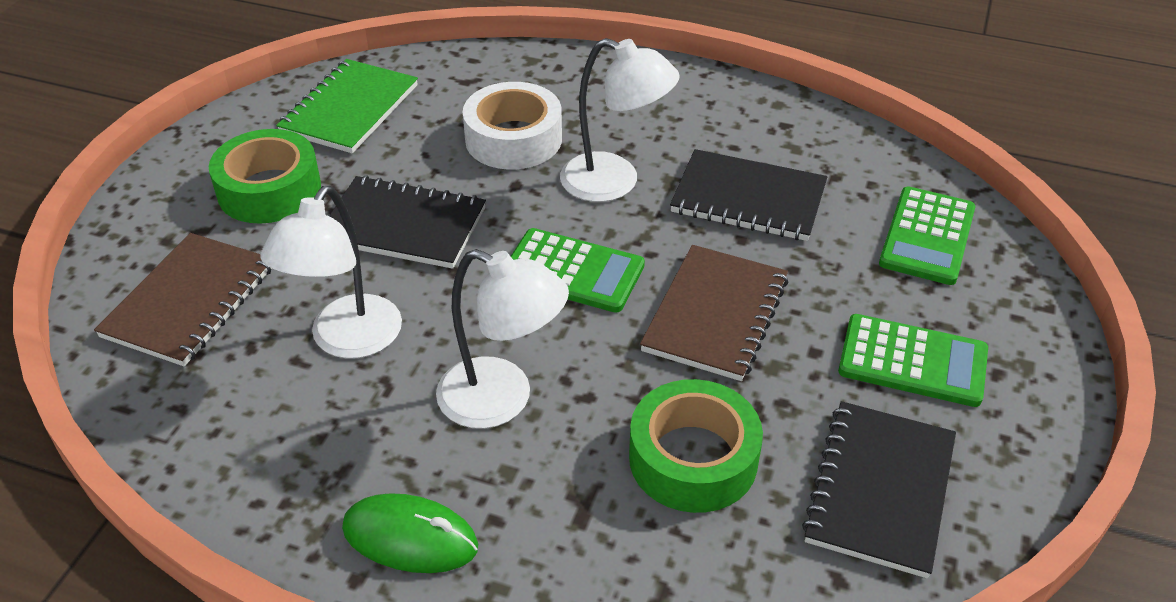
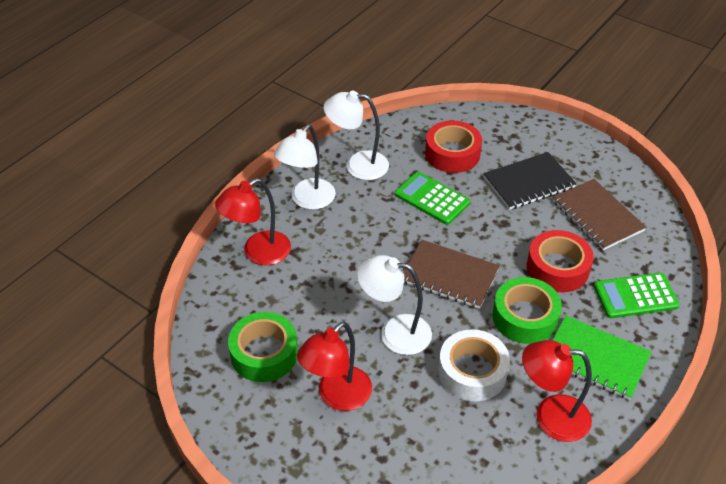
black notebook: 3 -> 1
green calculator: 3 -> 2
green mouse: 1 -> 0
red lamp: 0 -> 3
red tape: 0 -> 2

